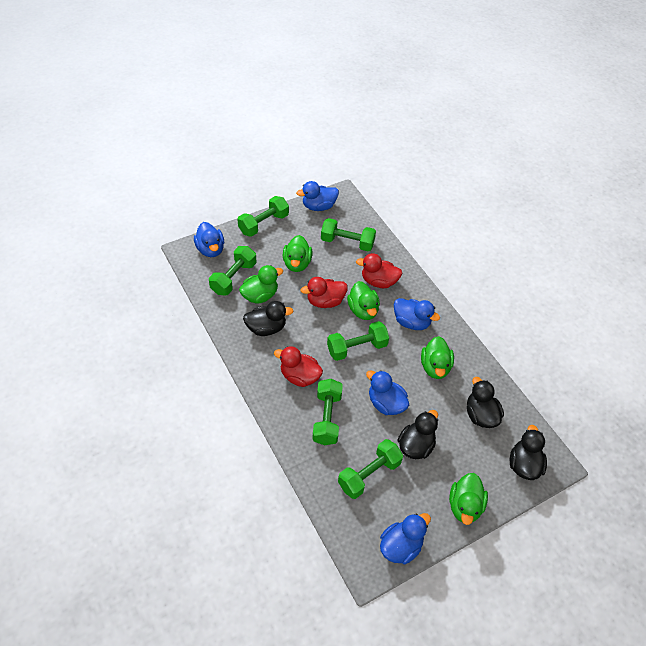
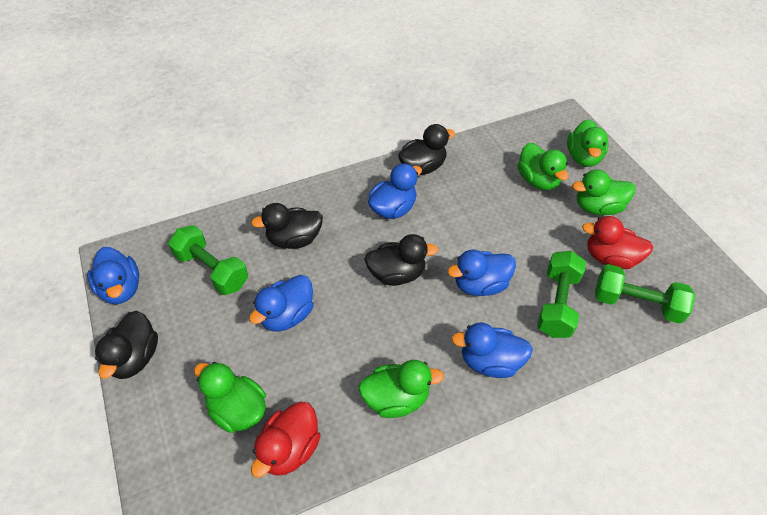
green dumbbell: 6 -> 3
red duck: 3 -> 2

